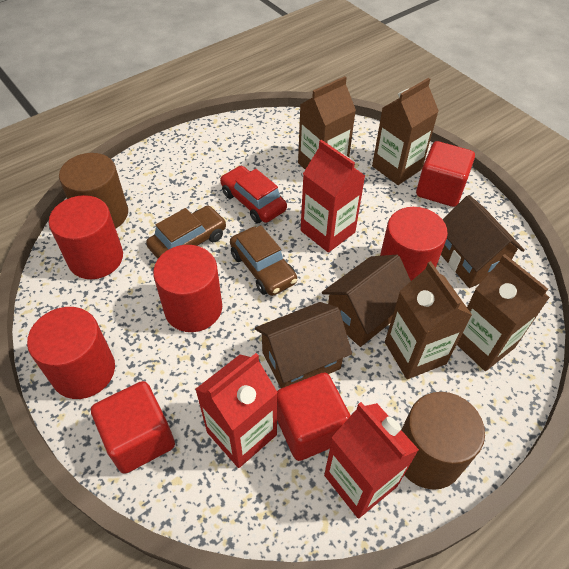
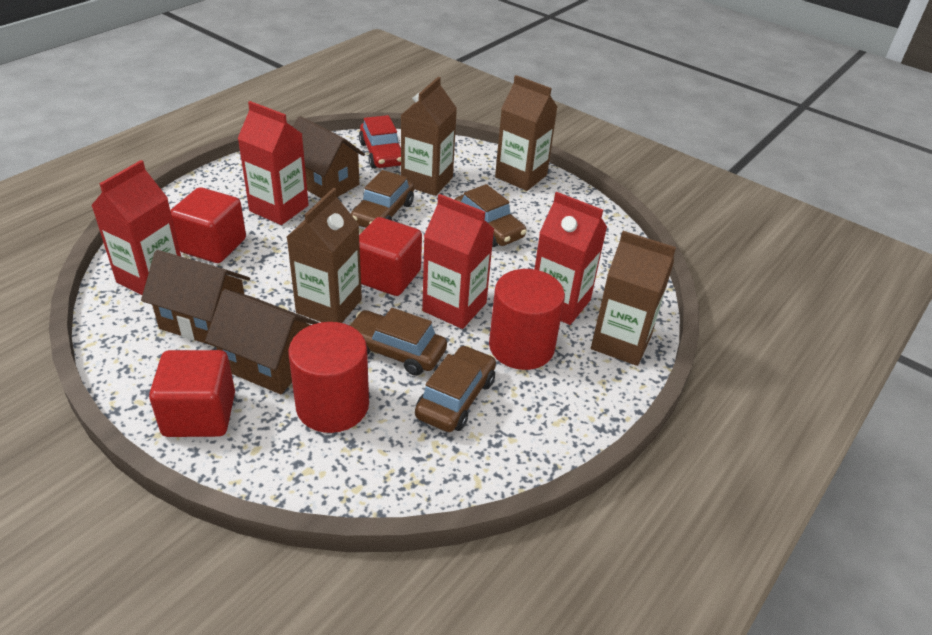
brown car: 2 -> 4
brown cylinder: 2 -> 0
red carton: 3 -> 4
red cylinder: 4 -> 2

